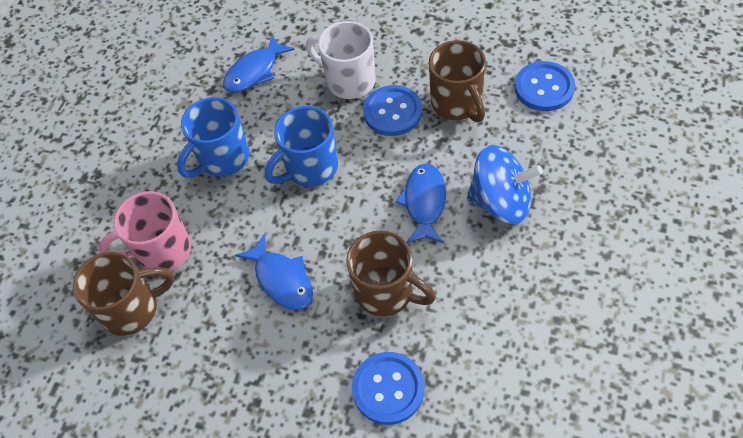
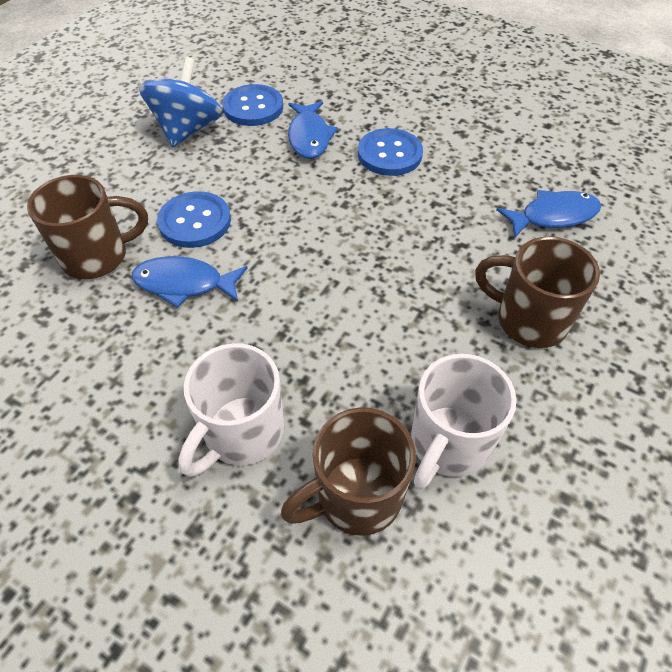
blue mug: 2 -> 0
pink mug: 1 -> 0
white mug: 1 -> 2

